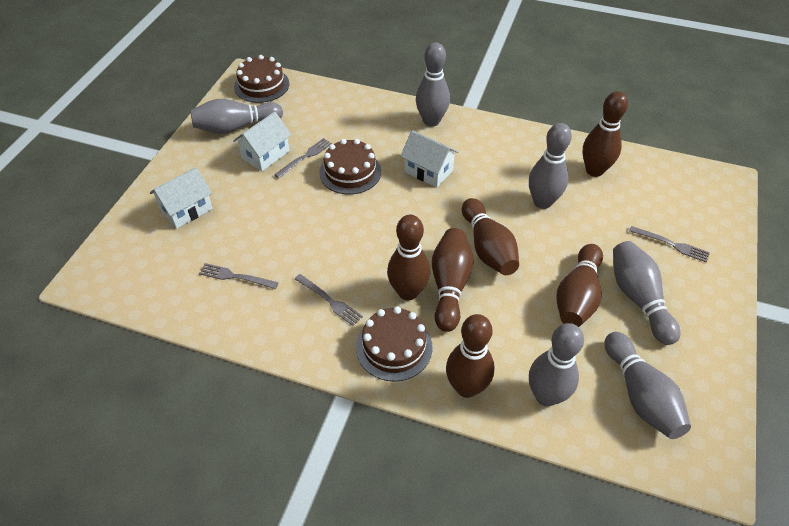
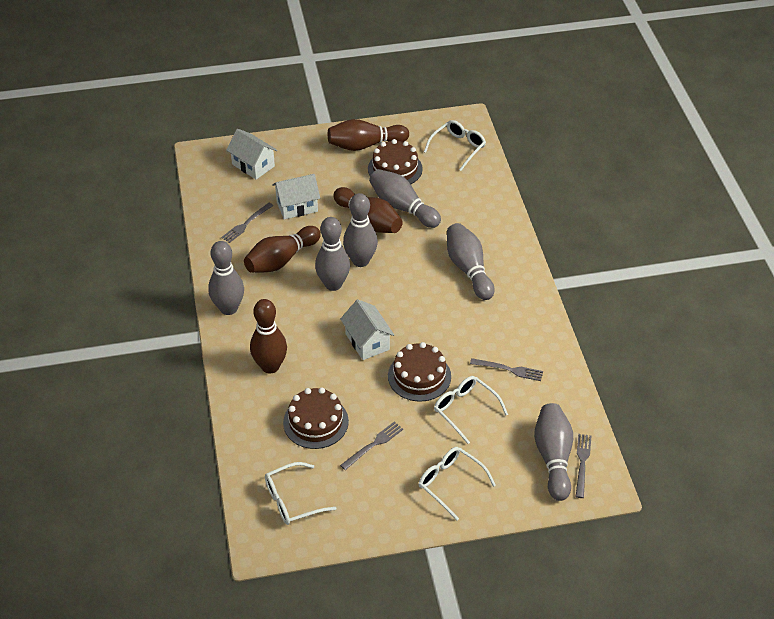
brown bowling pin: 6 -> 4
white glasses: 0 -> 4

